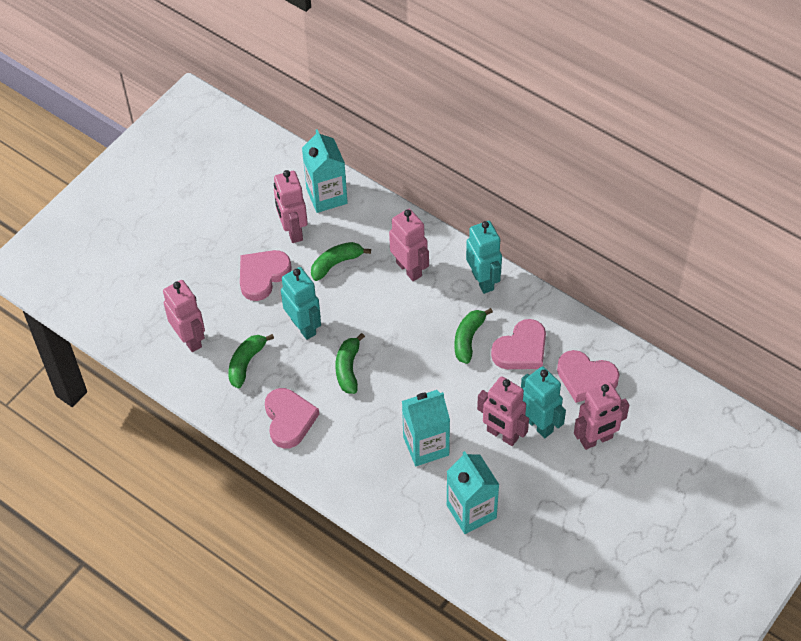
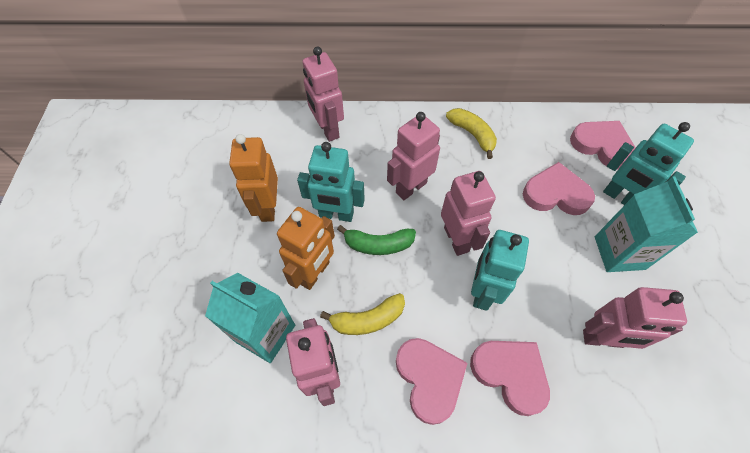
green banana: 4 -> 1
orange robot: 0 -> 2
turquoise carton: 3 -> 2
yellow banana: 0 -> 2

